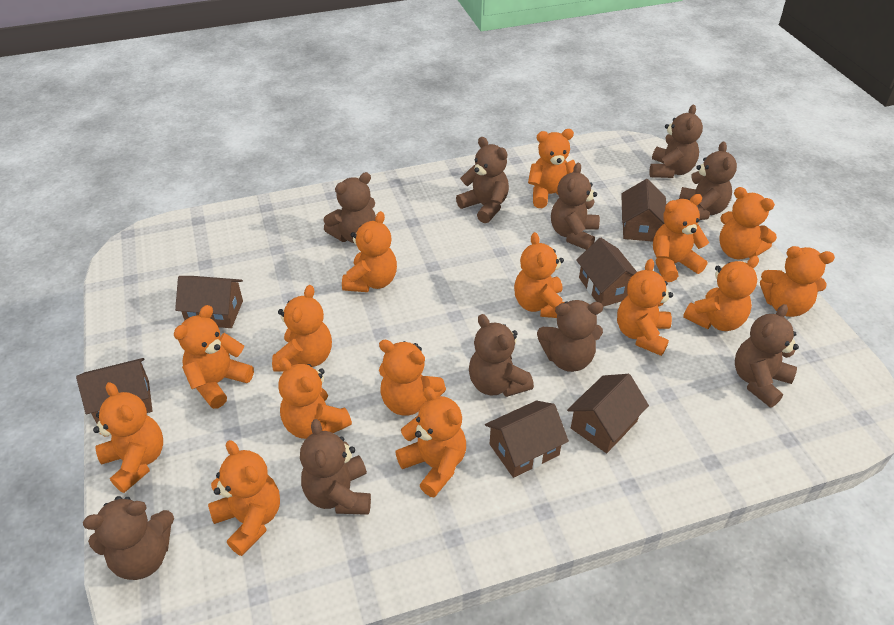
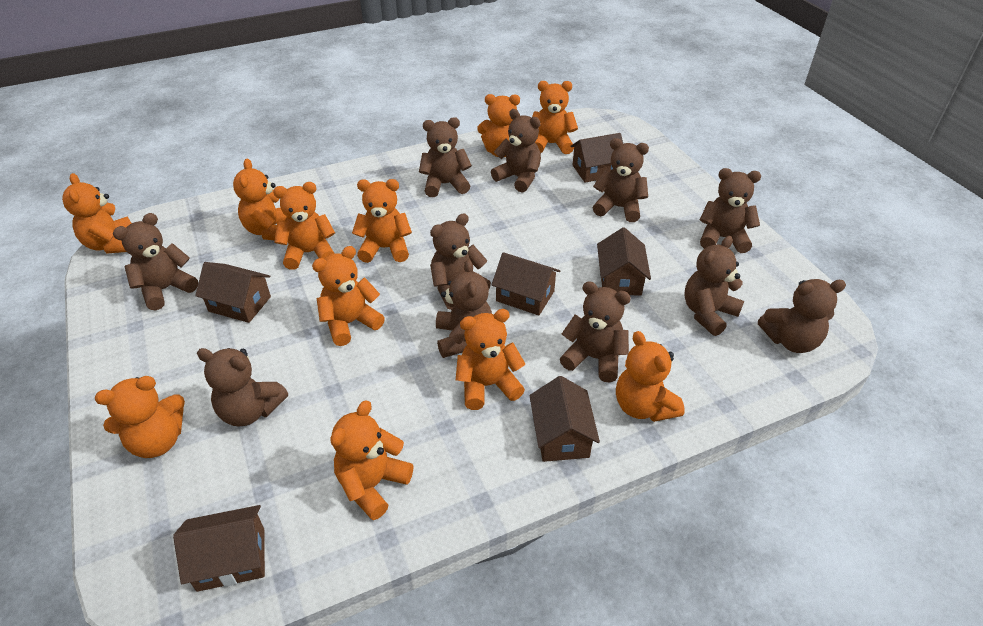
brown teddy bear: 10 -> 11
orange teddy bear: 15 -> 11

